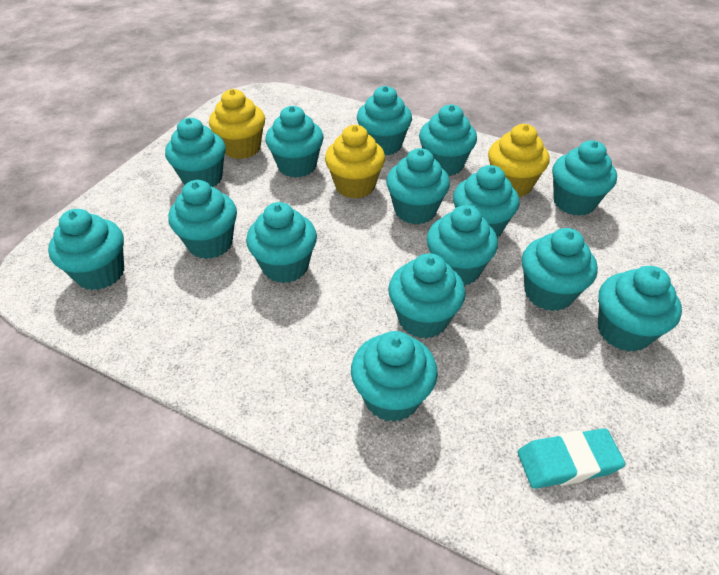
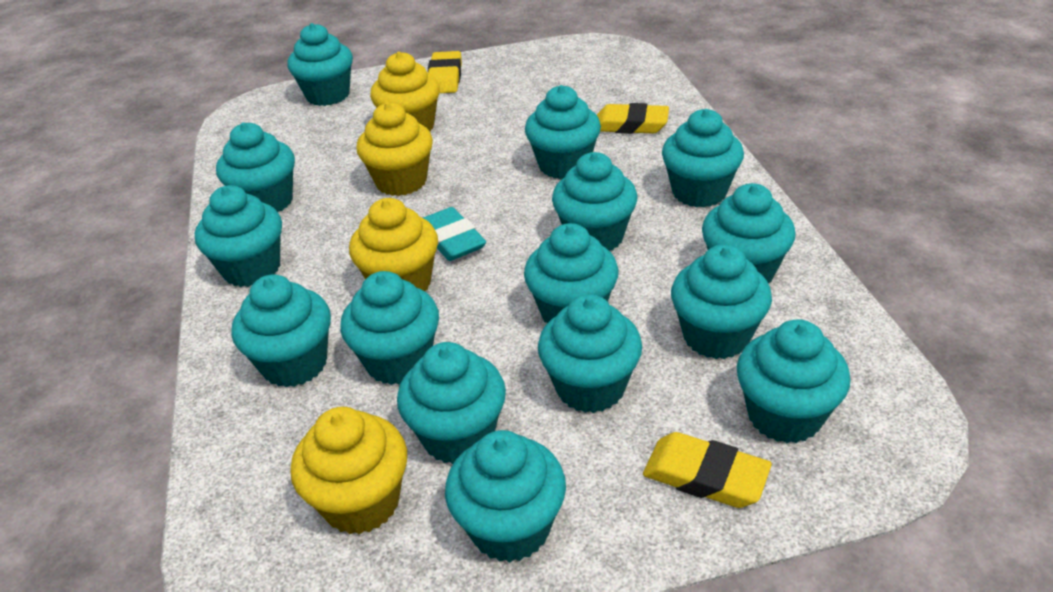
yellow cupcake: 3 -> 4
yellow eraser: 0 -> 3

